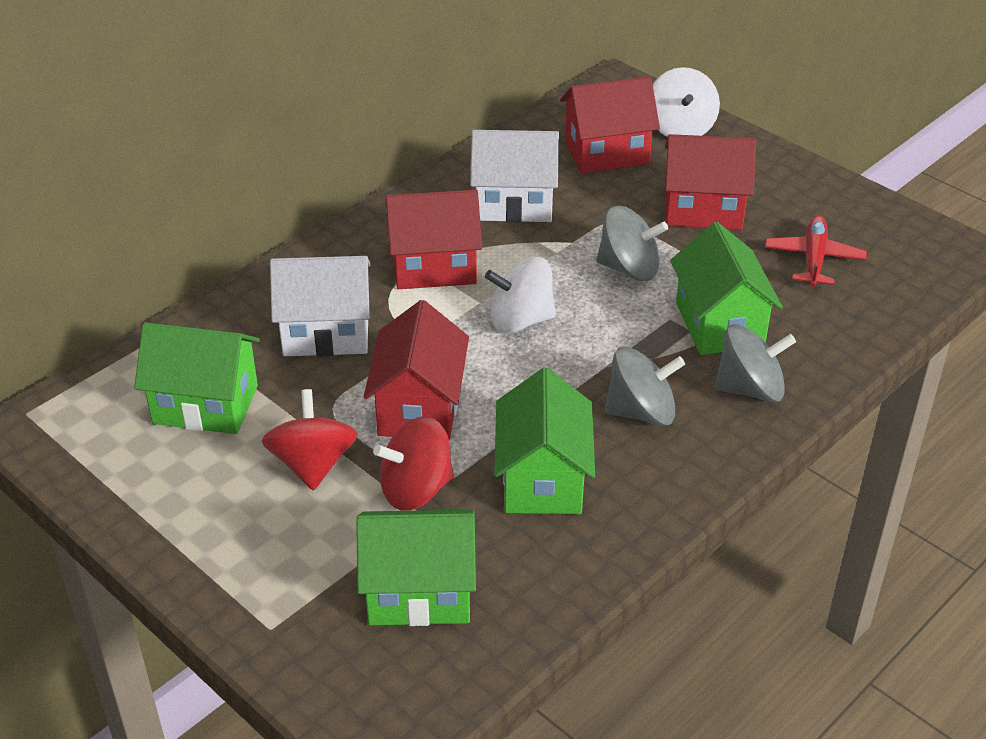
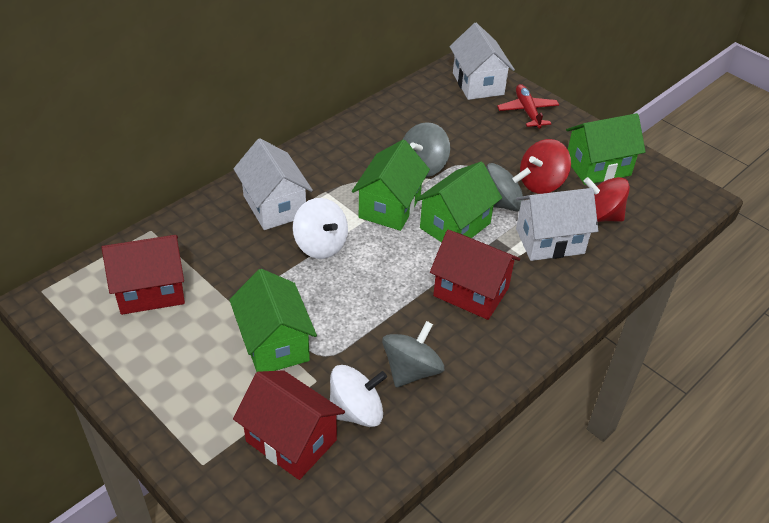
red house: 4 -> 3
white house: 2 -> 3

